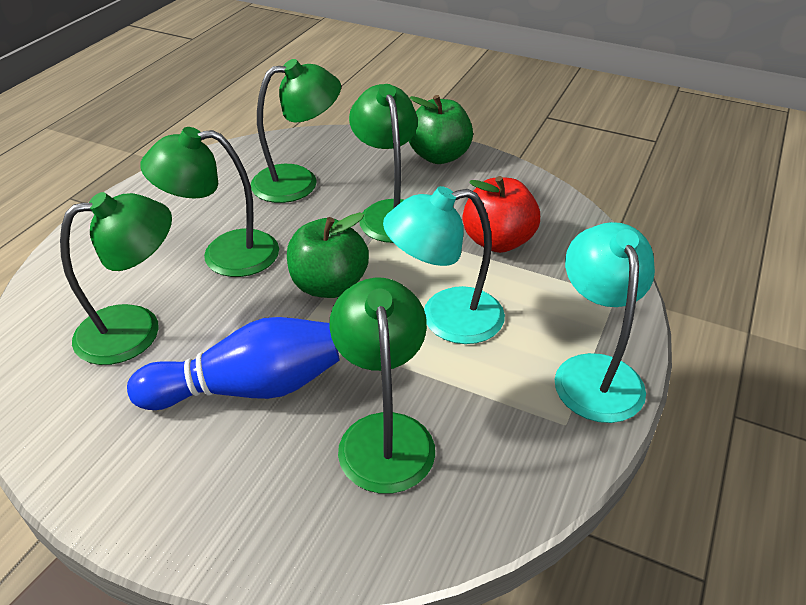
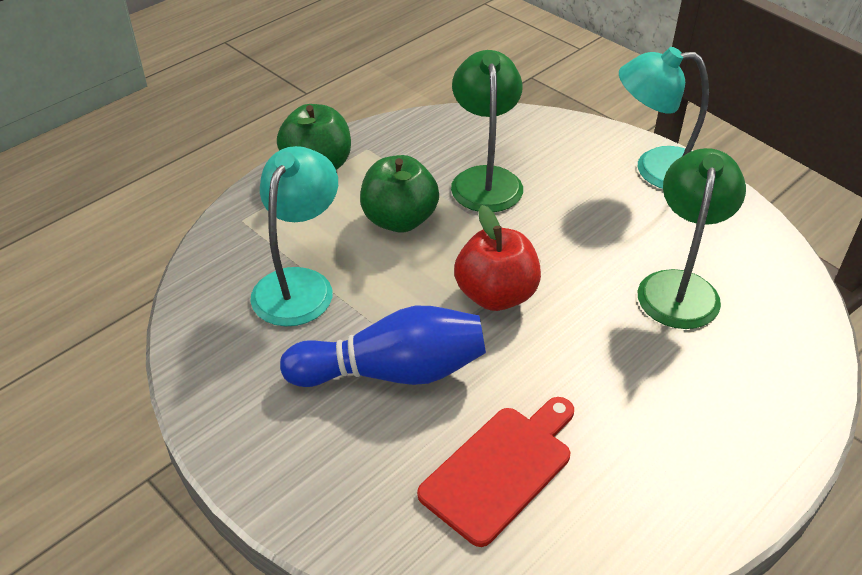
green lamp: 5 -> 2
red cutting board: 0 -> 1

